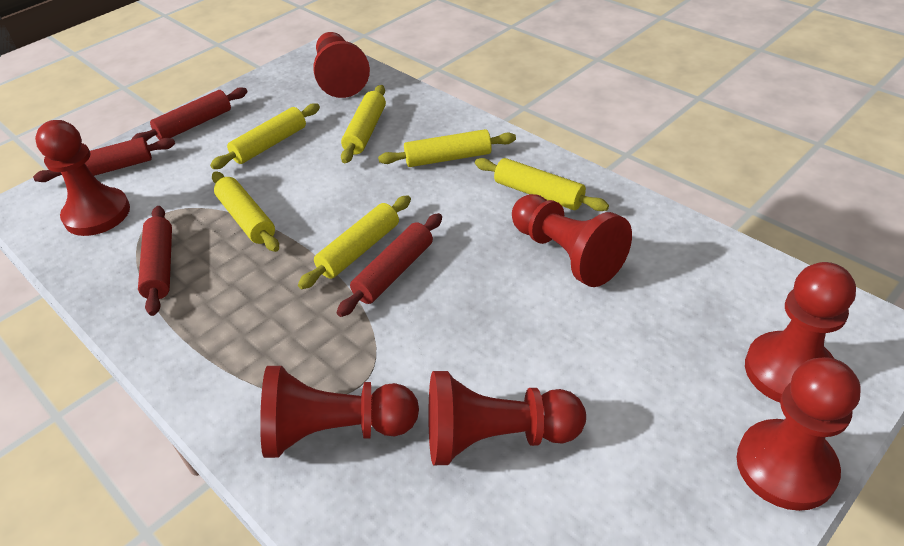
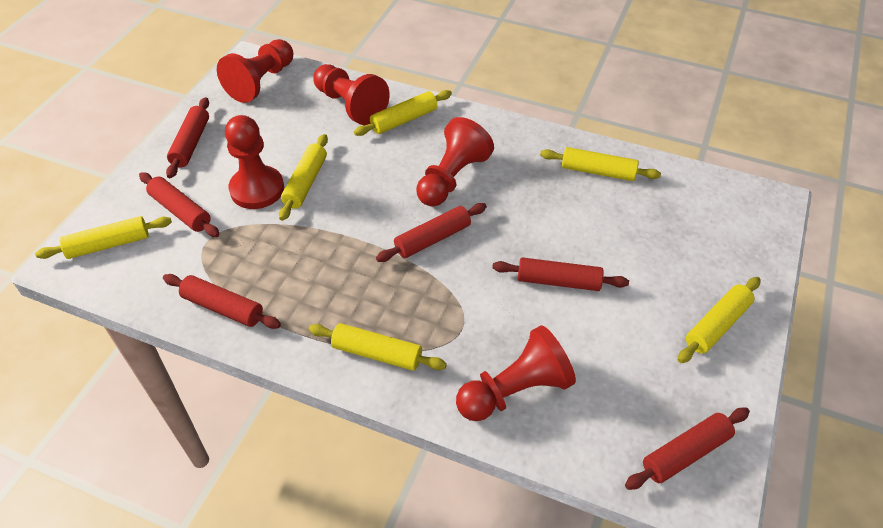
red pawn: 7 -> 5
red rolling pin: 4 -> 6

